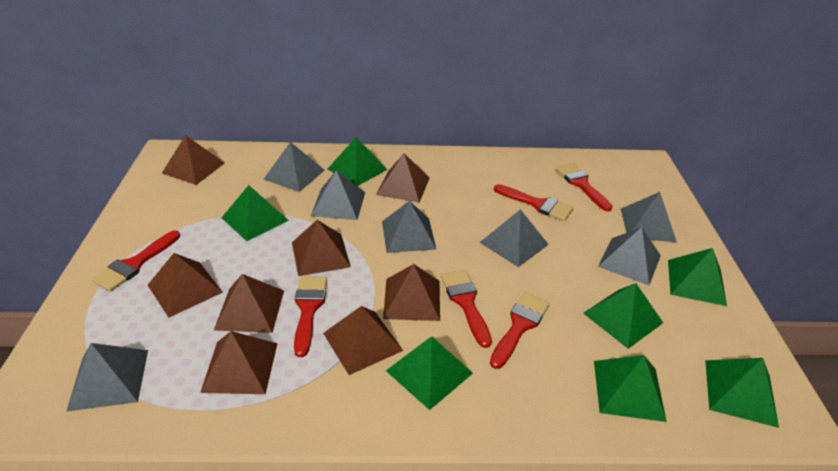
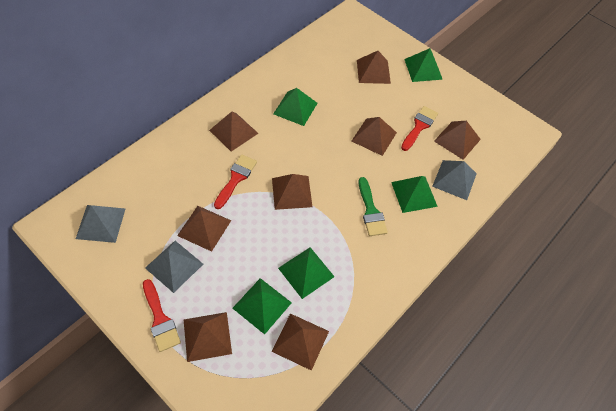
green brush: 0 -> 1
green pyramid: 7 -> 5
grey pyramid: 7 -> 3
red brush: 6 -> 3

